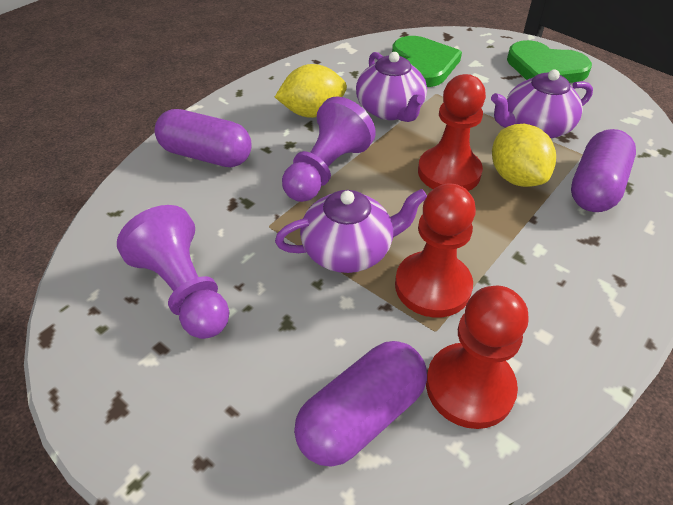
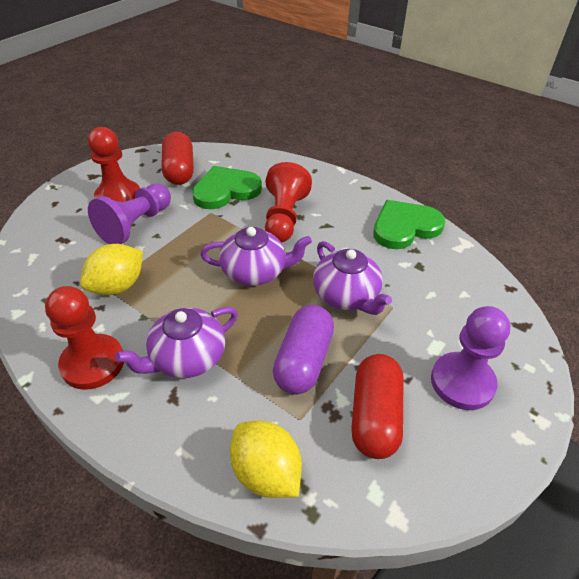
purple capsule: 3 -> 1
red capsule: 0 -> 2

